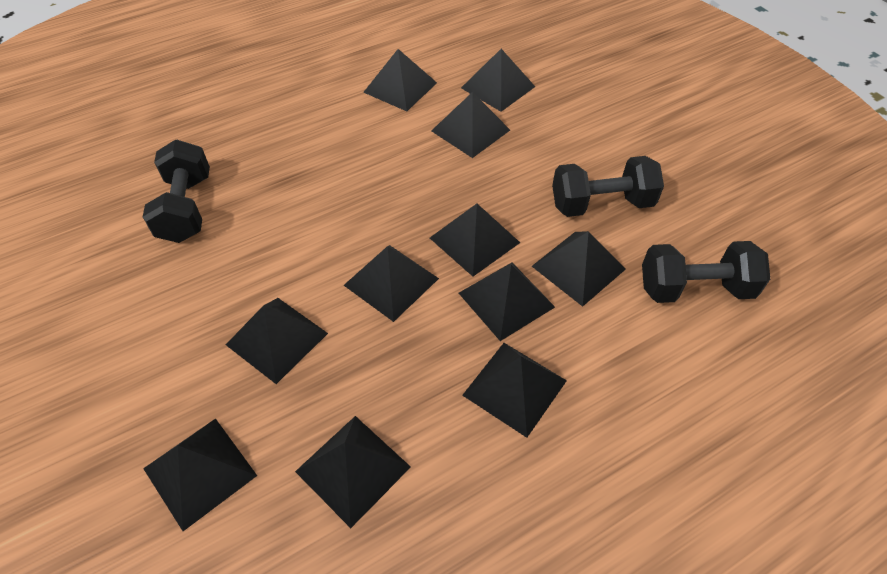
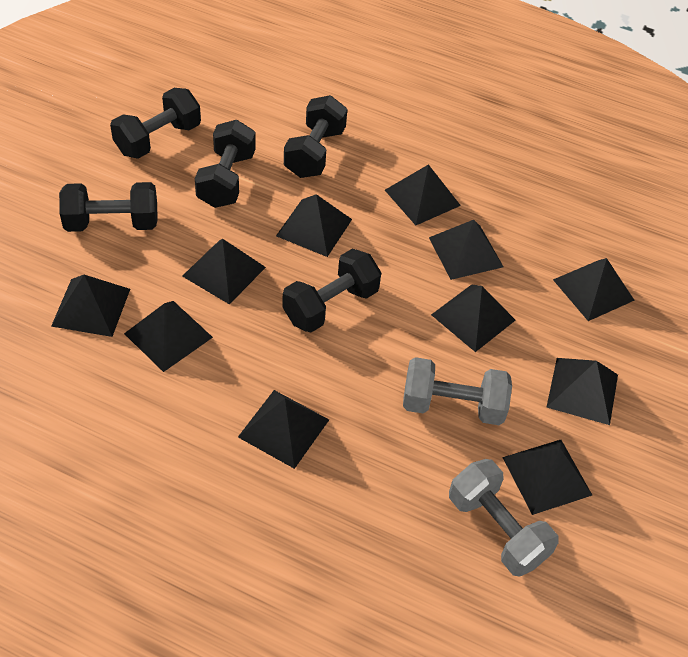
black dumbbell: 3 -> 5
grey dumbbell: 0 -> 2

